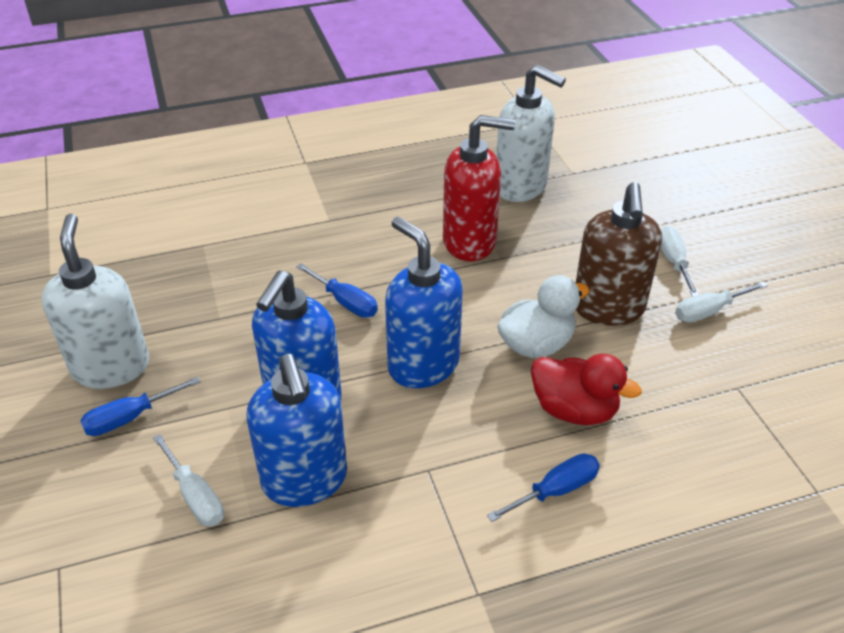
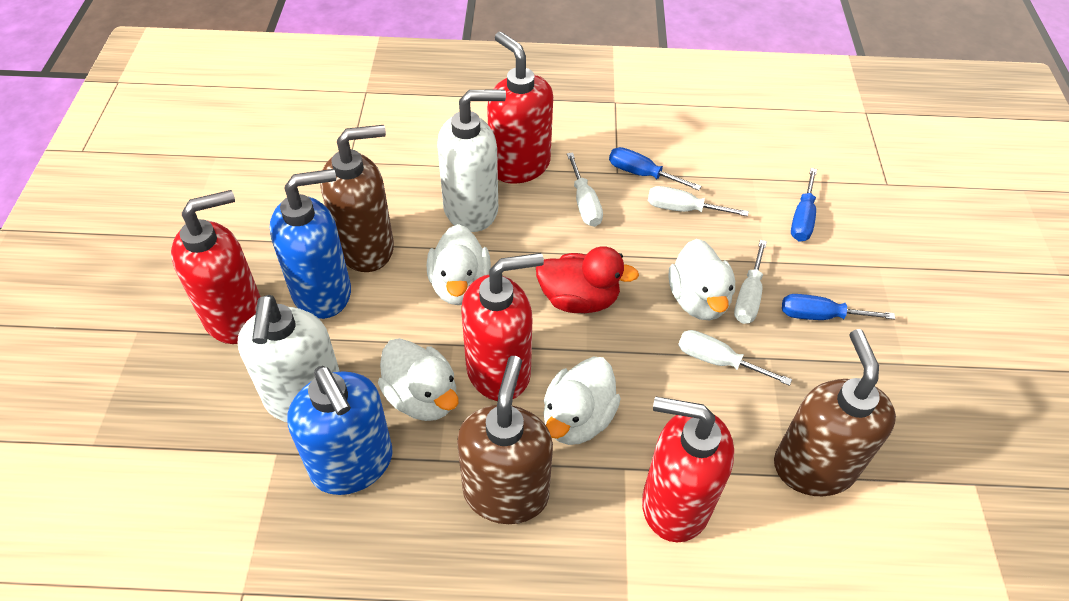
blue soap dispenser: 3 -> 2
brown soap dispenser: 1 -> 3
red soap dispenser: 1 -> 4
white duck: 1 -> 4
white screwdriver: 3 -> 4

